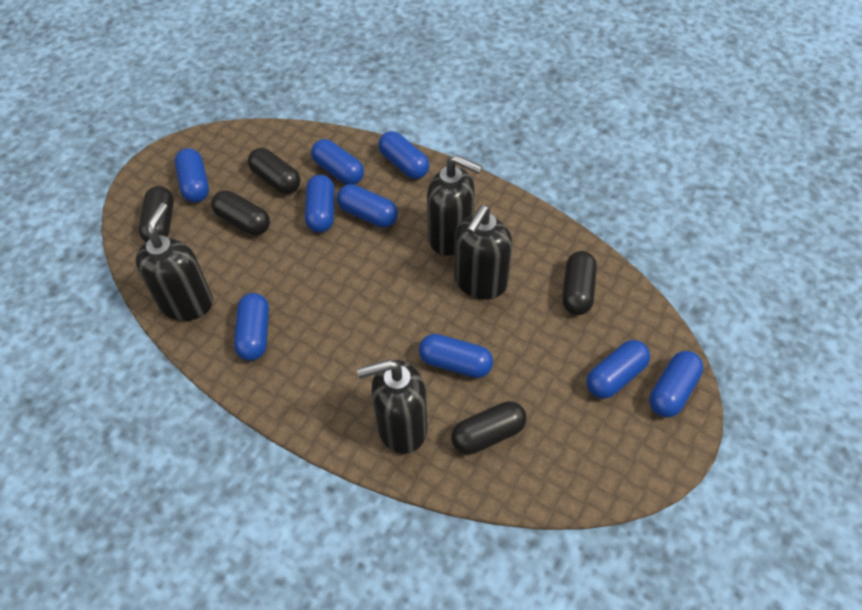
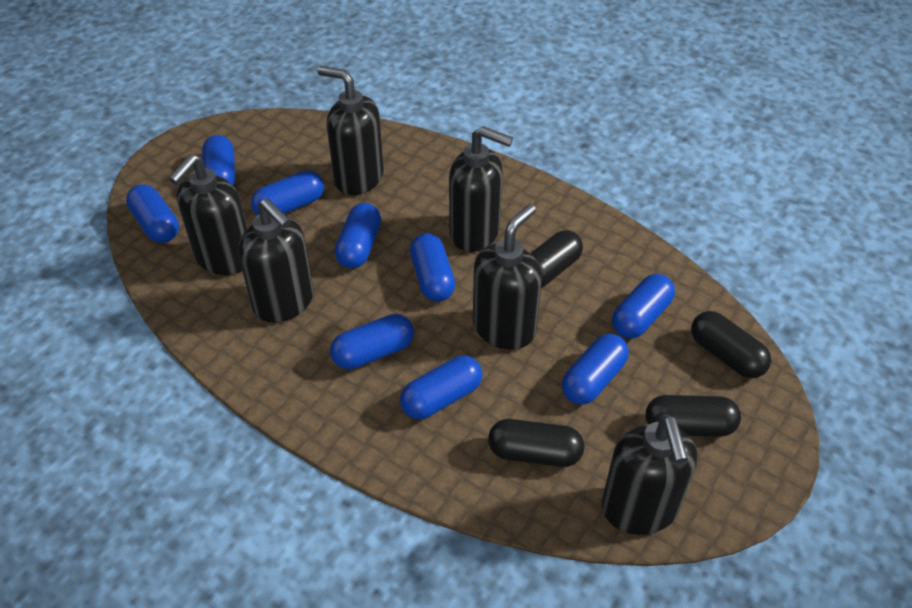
black capsule: 5 -> 4
black soap dispenser: 4 -> 6

